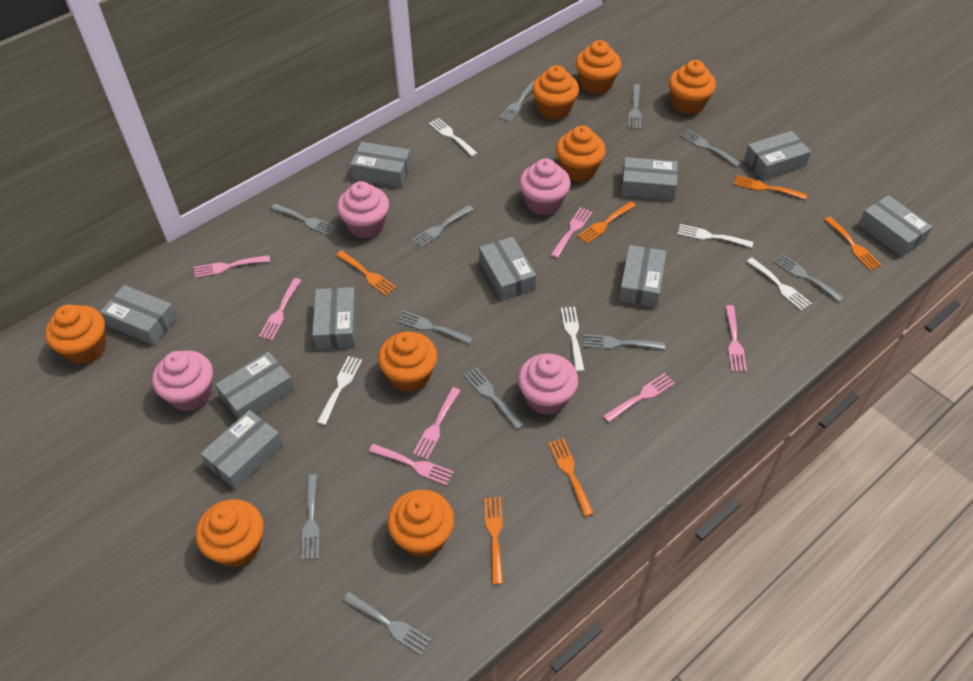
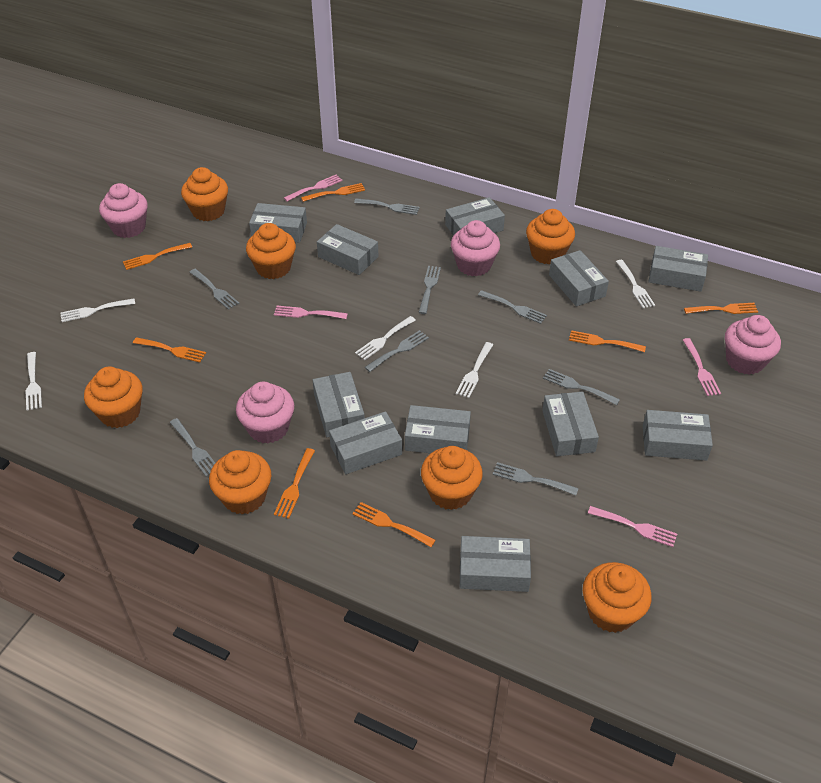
grey box: 10 -> 11
grey fork: 11 -> 8
orange cupcake: 8 -> 7
orange fork: 6 -> 7
pink fork: 7 -> 4

